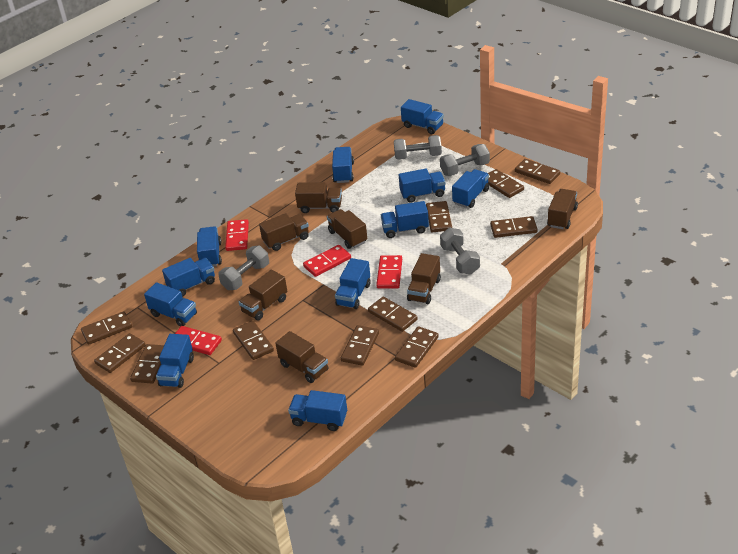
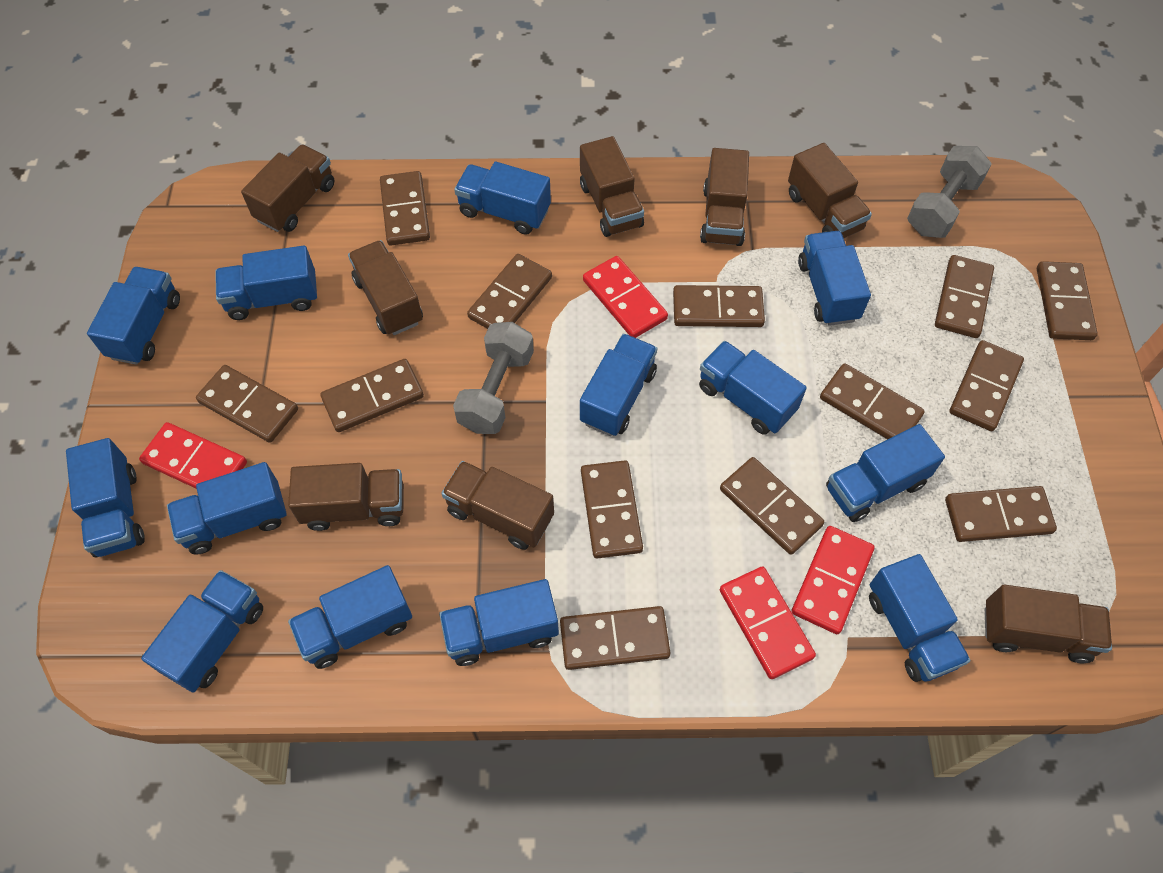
blue truck: 11 -> 13
brown domino: 11 -> 13
brown truck: 7 -> 8
grey dumbbell: 4 -> 2

